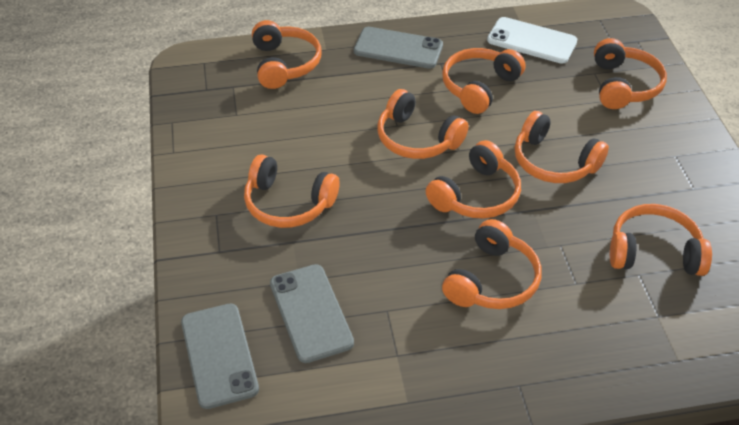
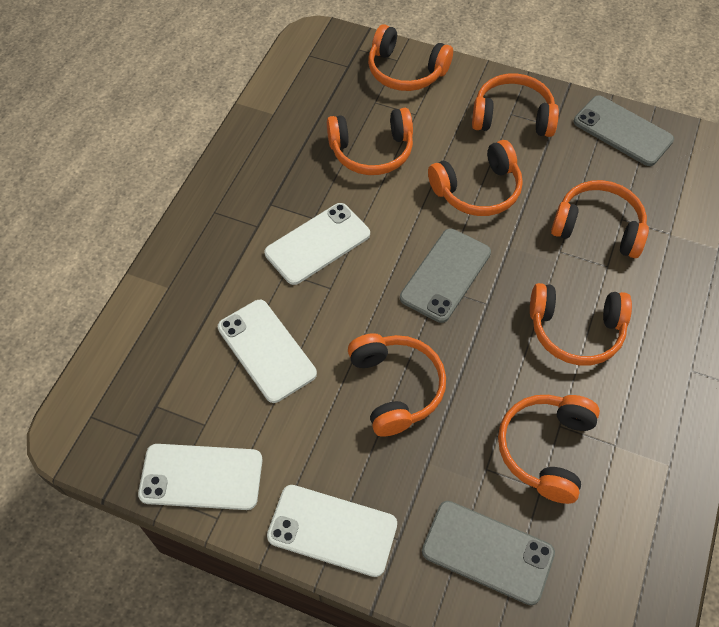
orange headphones: 9 -> 8
white phone: 1 -> 4

